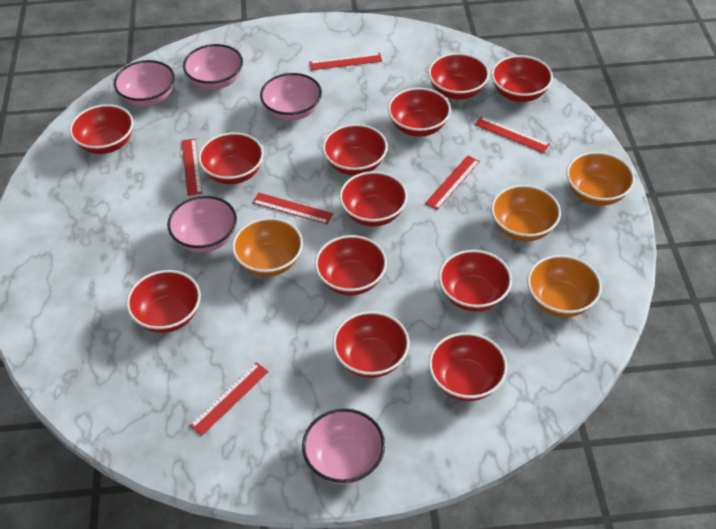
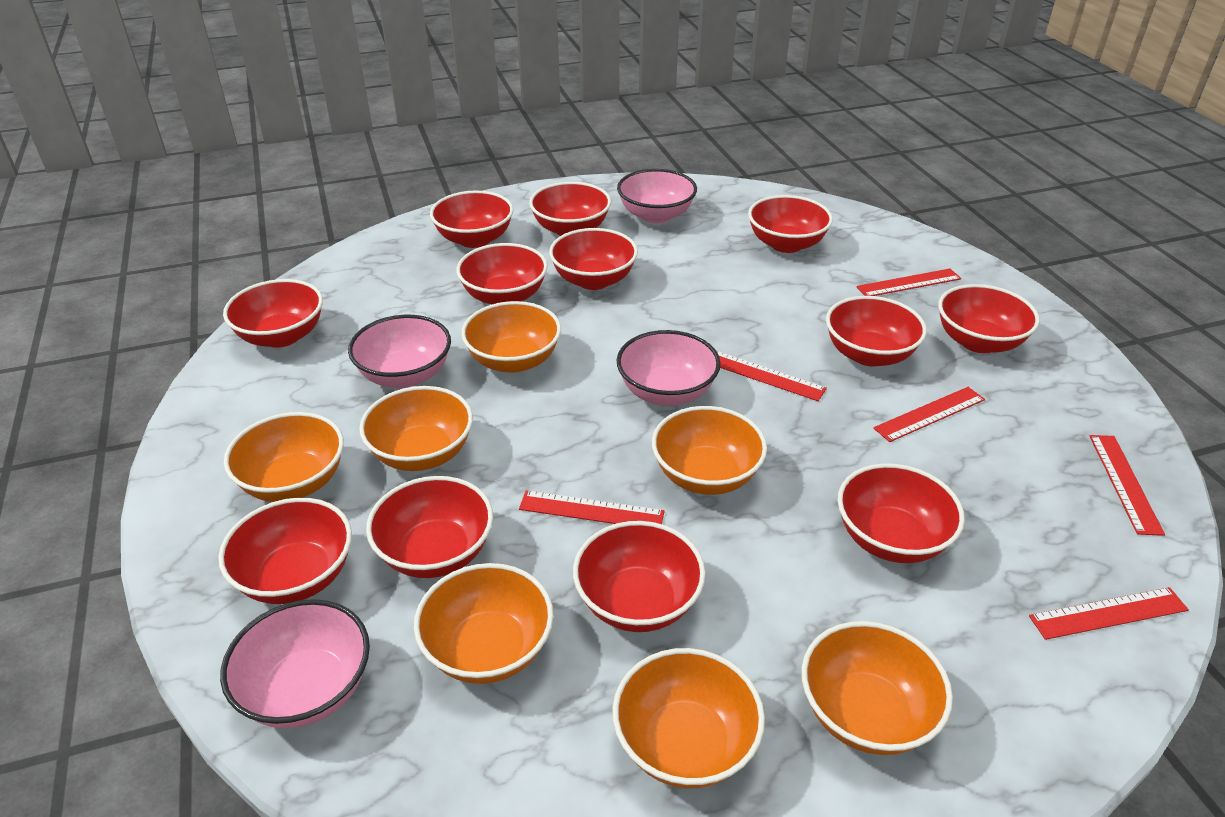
orange bowl: 4 -> 7
pink bowl: 5 -> 4

